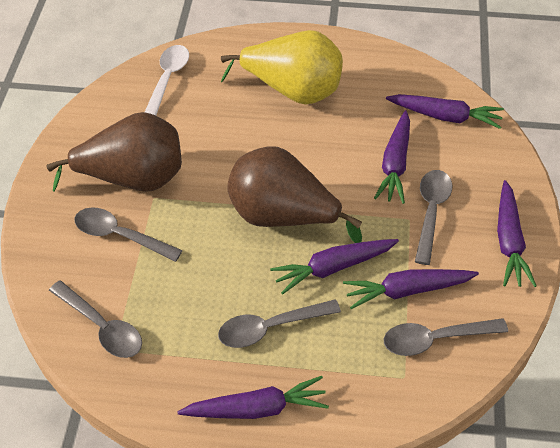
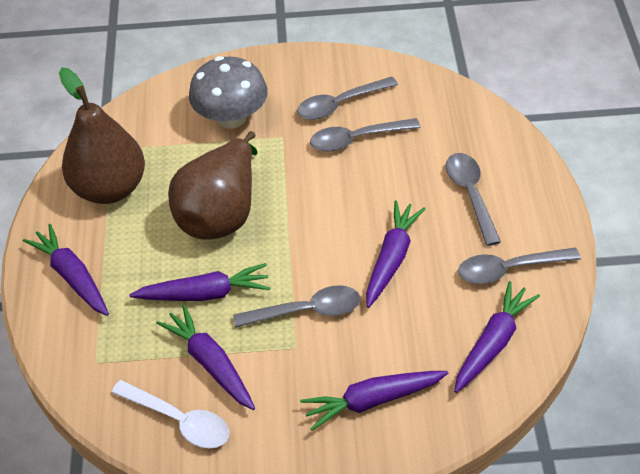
grey mushroom: 0 -> 1
yellow pear: 1 -> 0

